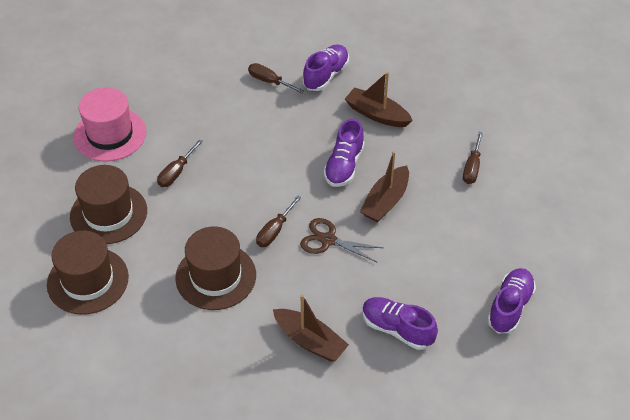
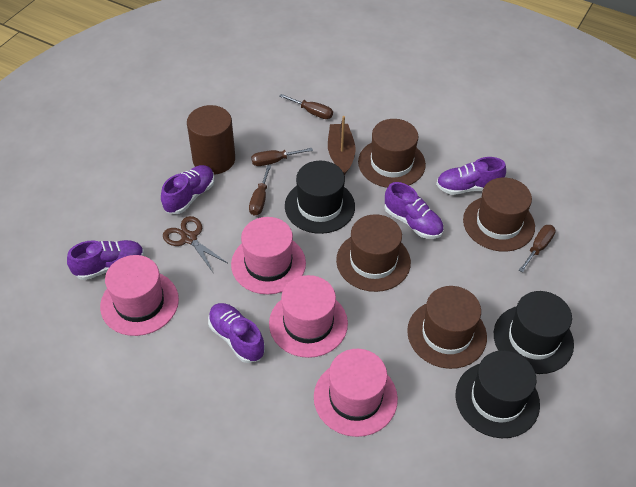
black hat: 0 -> 3
brown boat: 3 -> 1
brown cylinder: 0 -> 1
brown hat: 3 -> 4
pink hat: 1 -> 4
purple shoe: 4 -> 5

